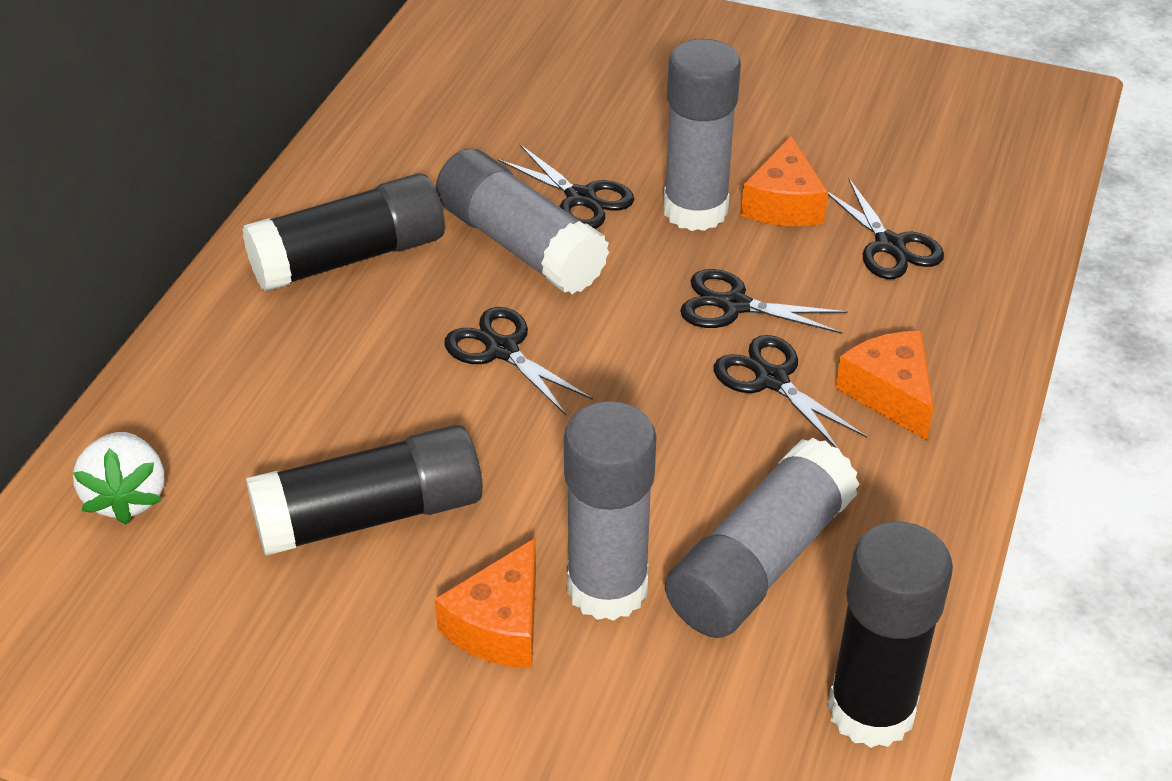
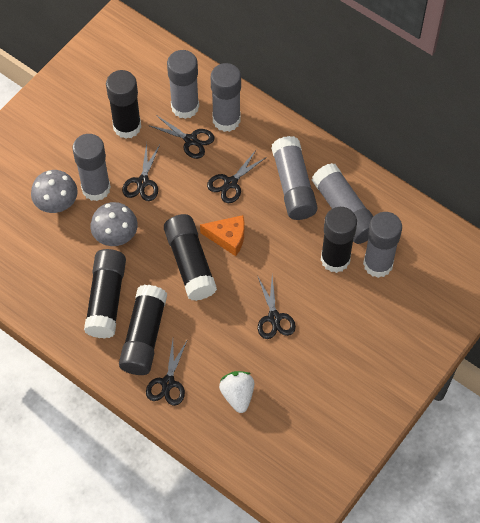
black glue stick: 3 -> 5
grey glue stick: 4 -> 6
grey mushroom: 0 -> 2
orange cheese: 3 -> 1

